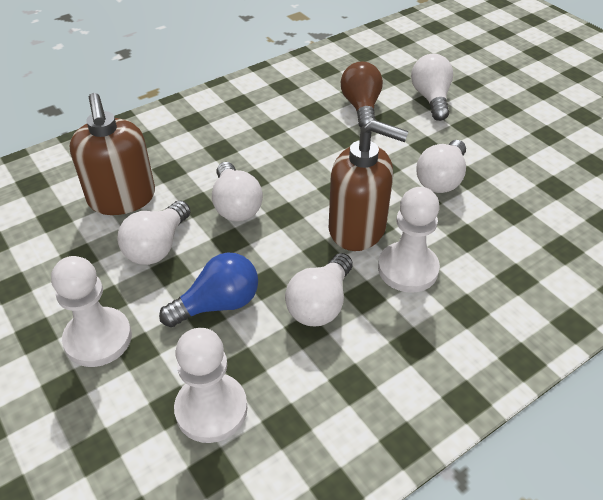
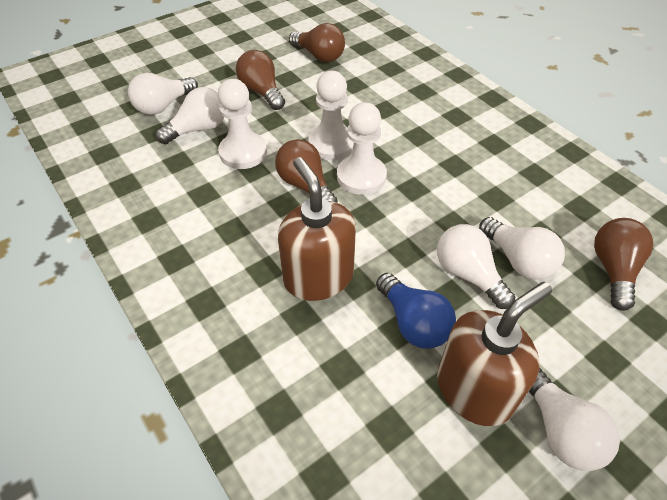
brown light bulb: 1 -> 4

